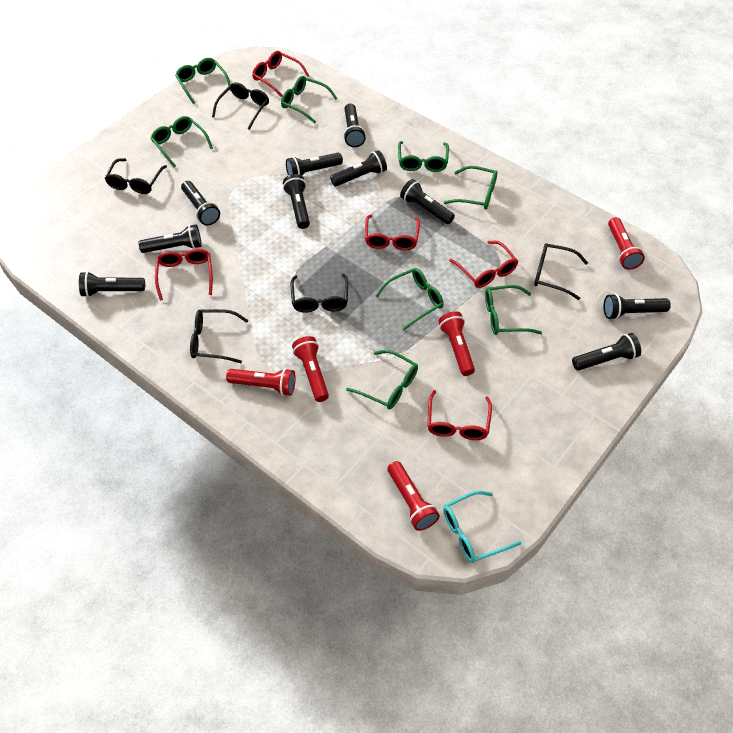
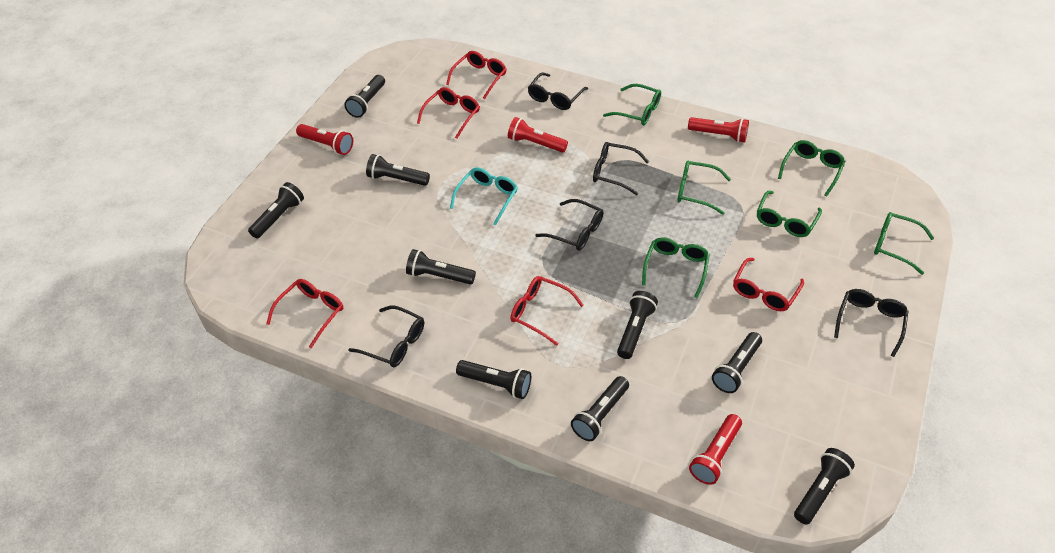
black flashlight: 10 -> 9
green glasses: 8 -> 6
red flashlight: 5 -> 4

